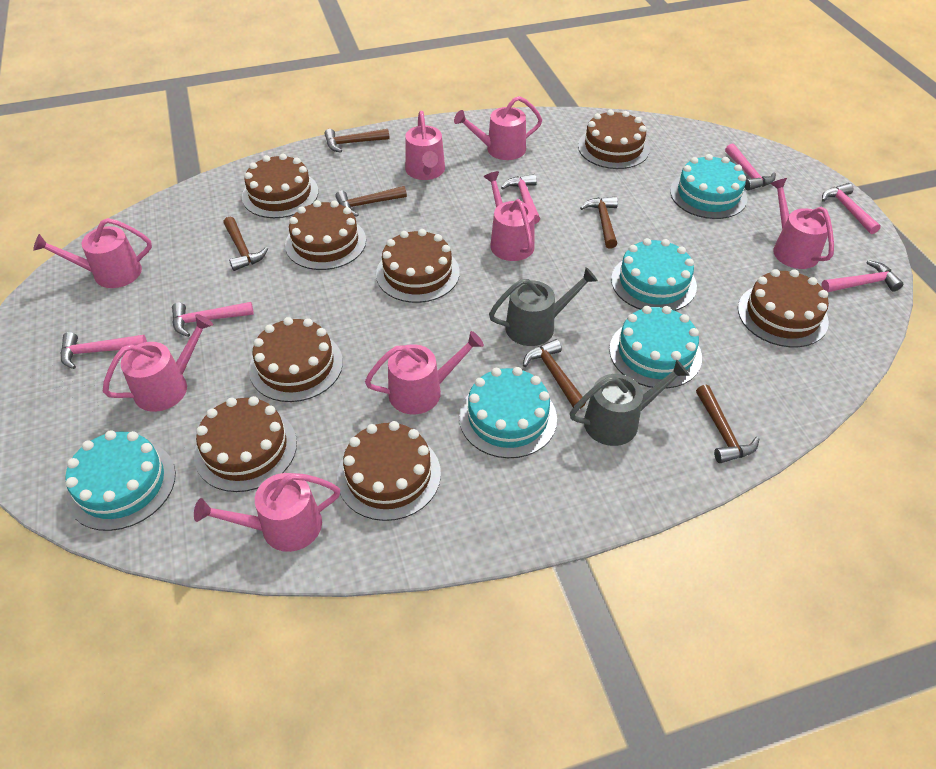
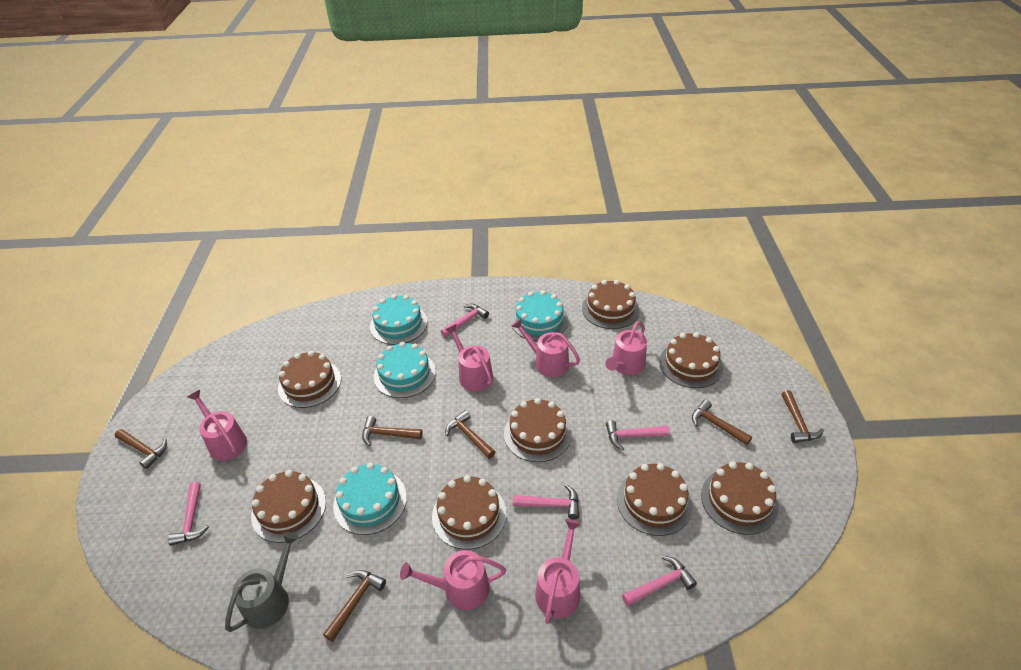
grey watering can: 2 -> 1
pink hammer: 6 -> 5
pink watering can: 8 -> 6
turquoise cake: 5 -> 4

